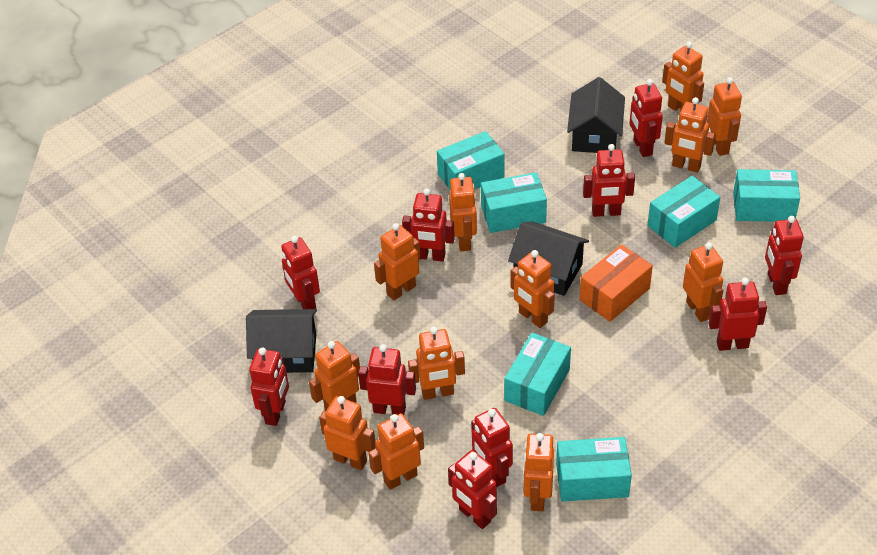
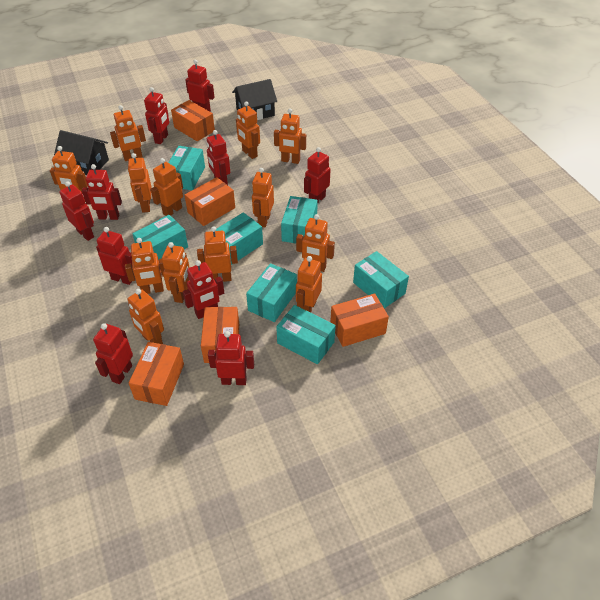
black house: 3 -> 2
orange box: 1 -> 5
orange robot: 12 -> 13
turquoise box: 6 -> 7

